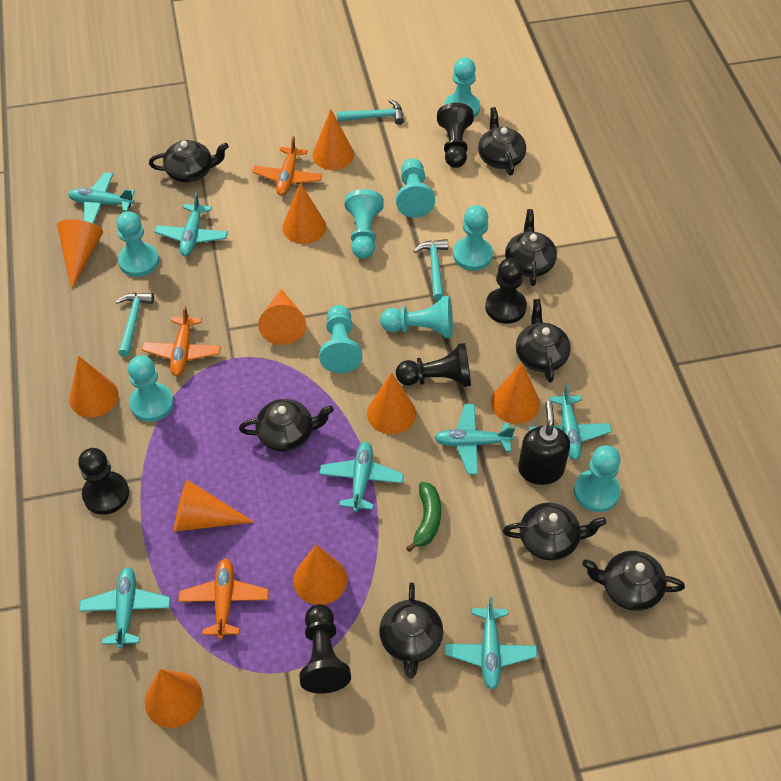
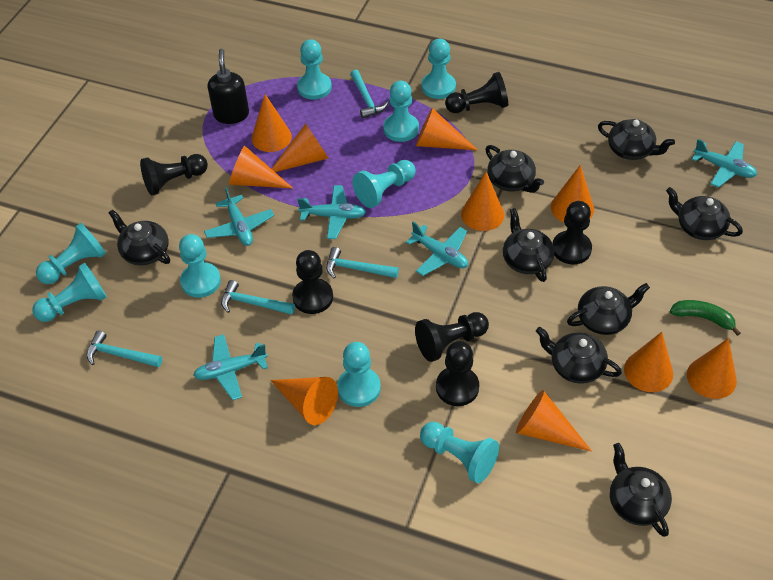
black pawn: 5 -> 6
orange plane: 3 -> 0
turquoise hammer: 3 -> 4
turquoise plane: 7 -> 5

